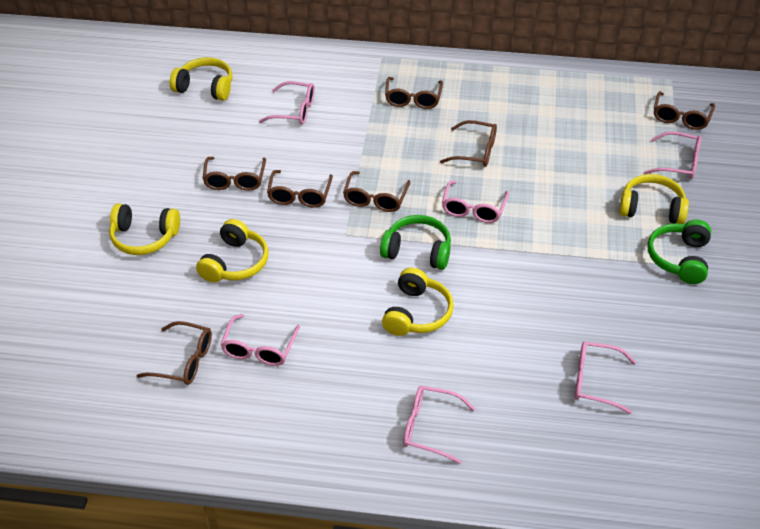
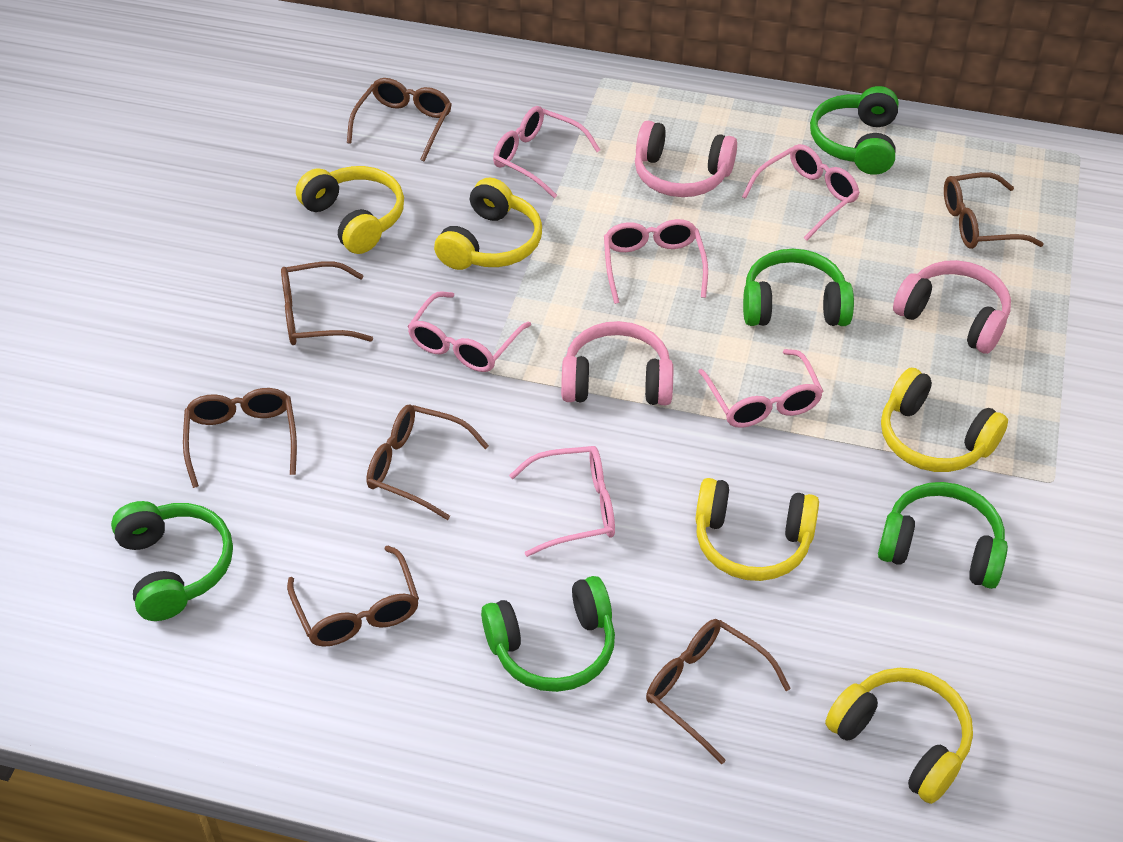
green headphones: 2 -> 5
pink headphones: 0 -> 3

